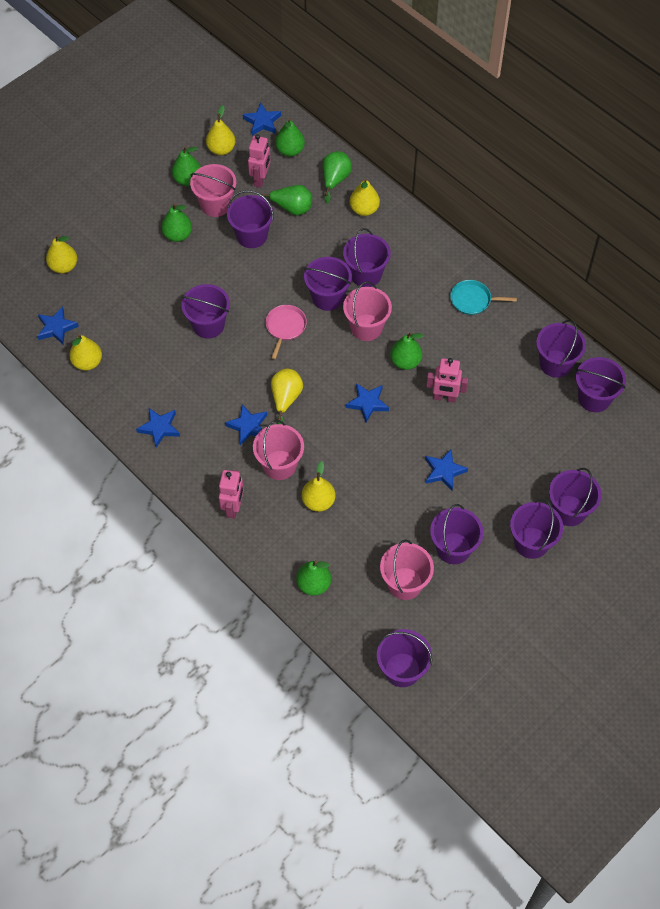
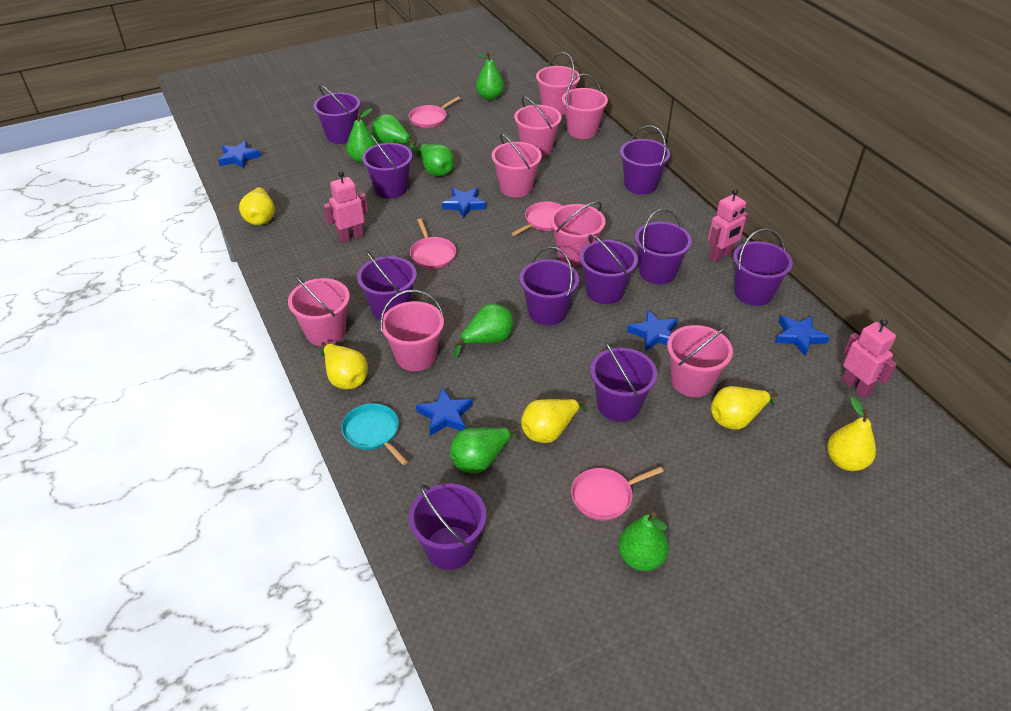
blue star: 6 -> 5
pink bucket: 4 -> 8
pink pan: 1 -> 4
yellow pear: 6 -> 5

